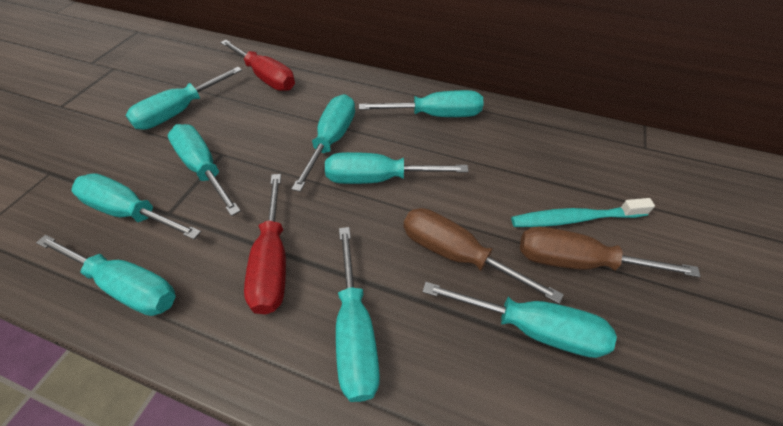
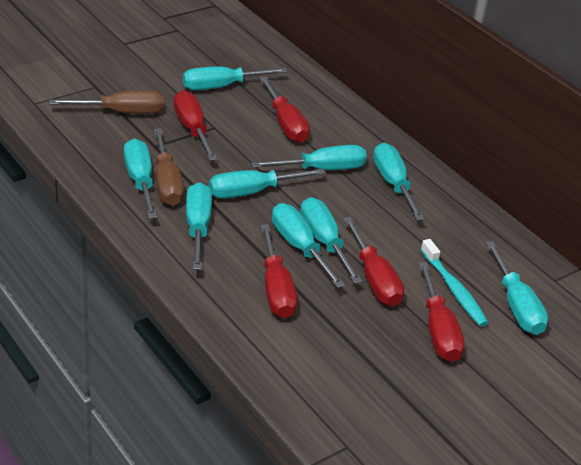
red screwdriver: 2 -> 5

